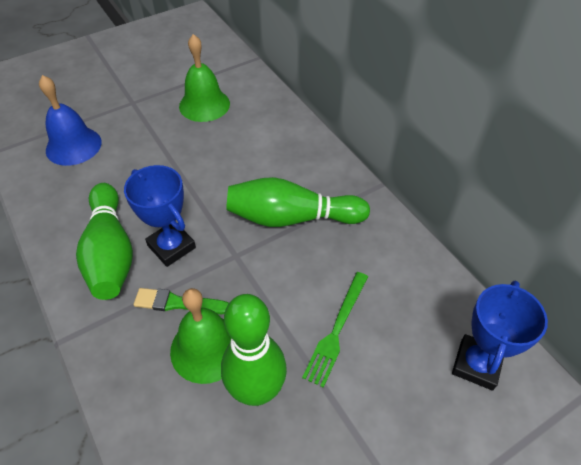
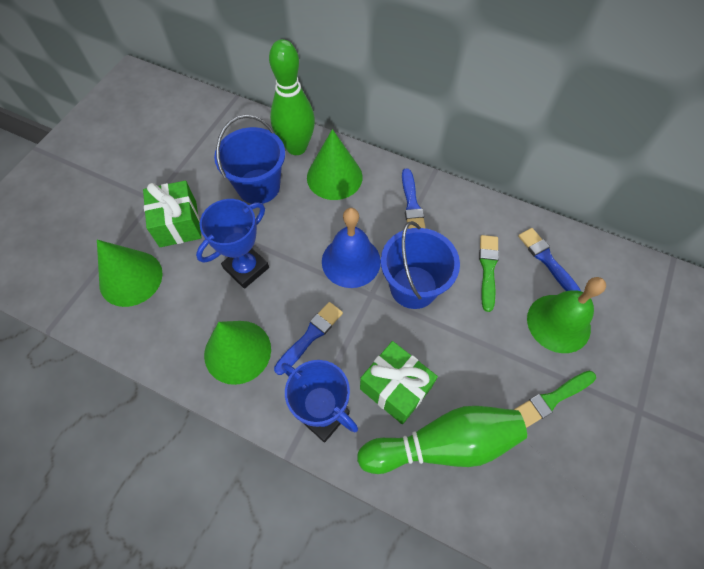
blue brush: 0 -> 3
blue bucket: 0 -> 2
green bell: 2 -> 1
green bowling pin: 3 -> 2
green brush: 1 -> 2
green cone: 0 -> 3
green fork: 1 -> 0
green gift: 0 -> 2

